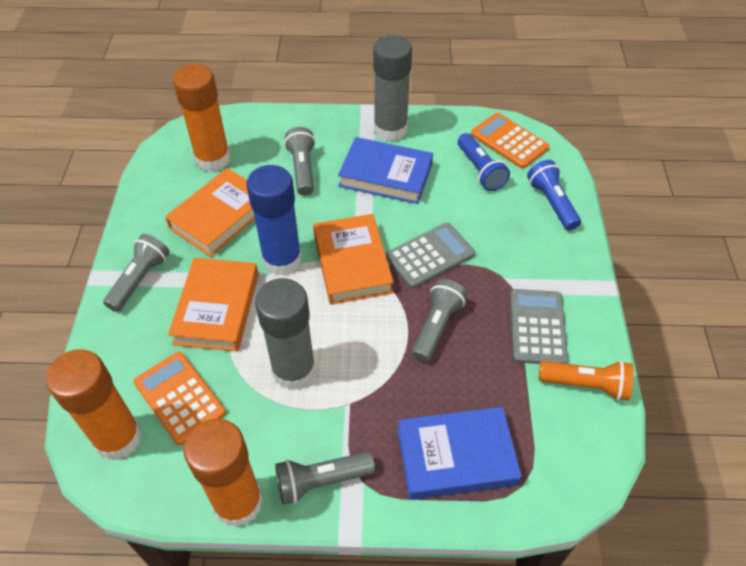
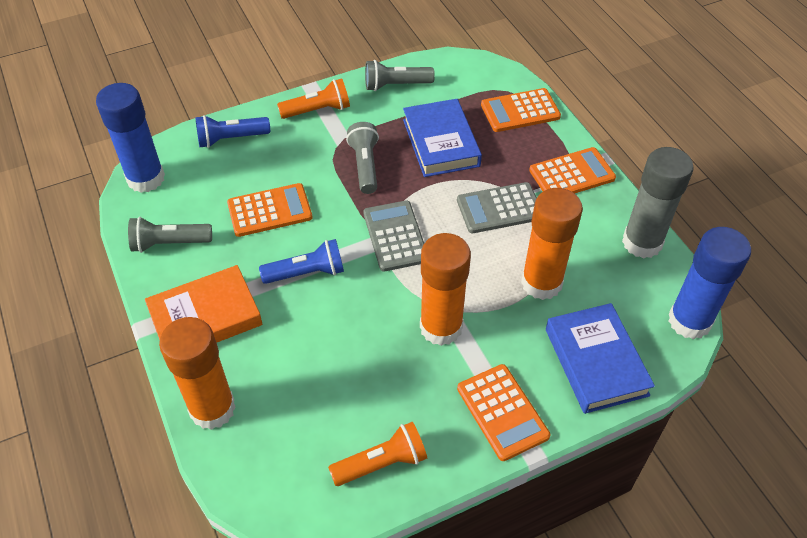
blue glue stick: 1 -> 2
grey flashlight: 4 -> 3
grey glue stick: 2 -> 1
orange book: 3 -> 1
orange calculator: 2 -> 4
orange flashlight: 1 -> 2

